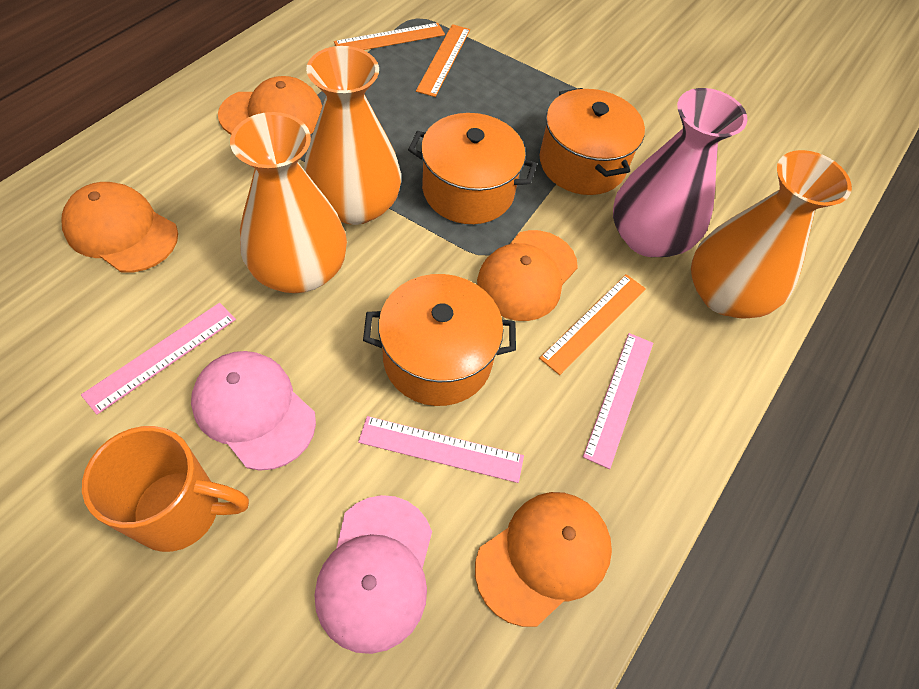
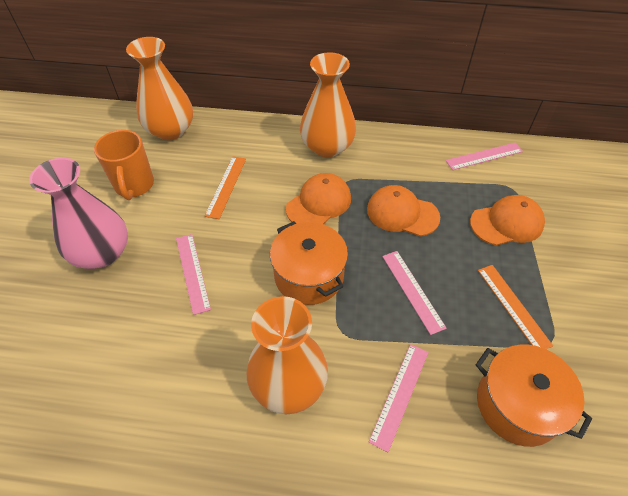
orange cap: 4 -> 3
orange pot: 3 -> 2
orange ruler: 3 -> 2
pink cap: 2 -> 0
pink ruler: 3 -> 4

